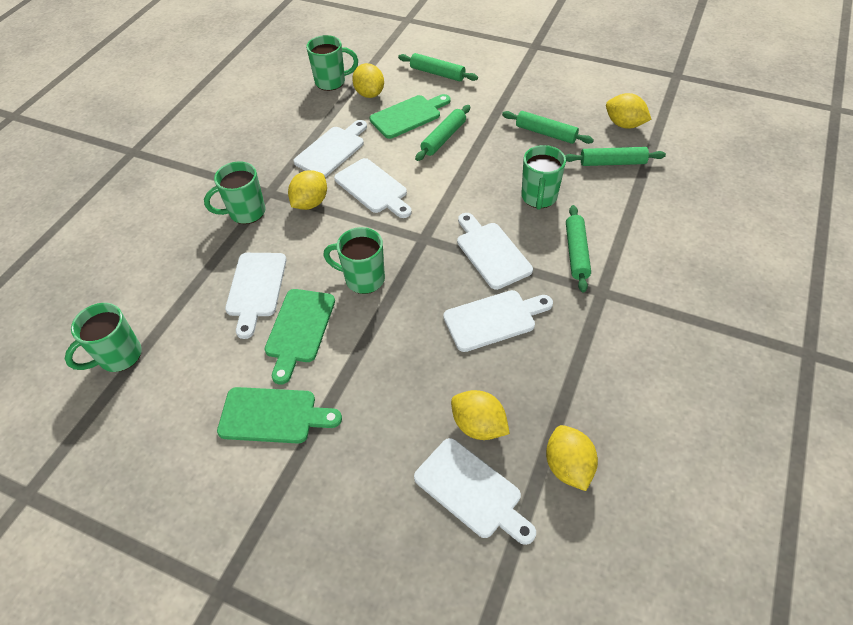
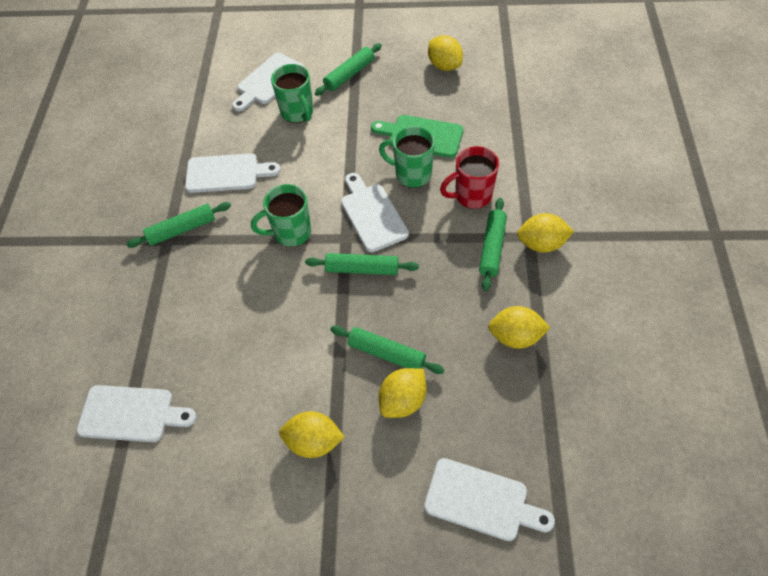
green cutting board: 3 -> 1
green mug: 5 -> 3
red mug: 0 -> 1
white cutting board: 6 -> 5

